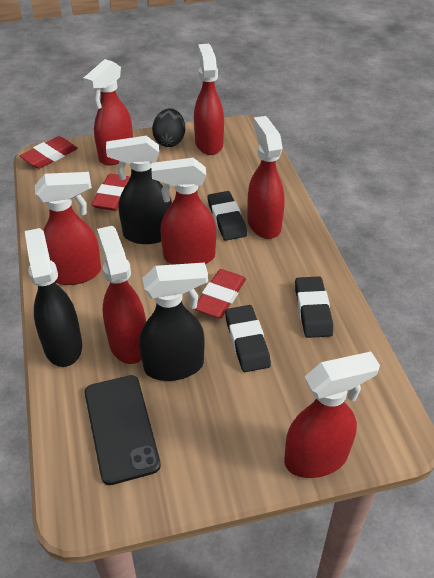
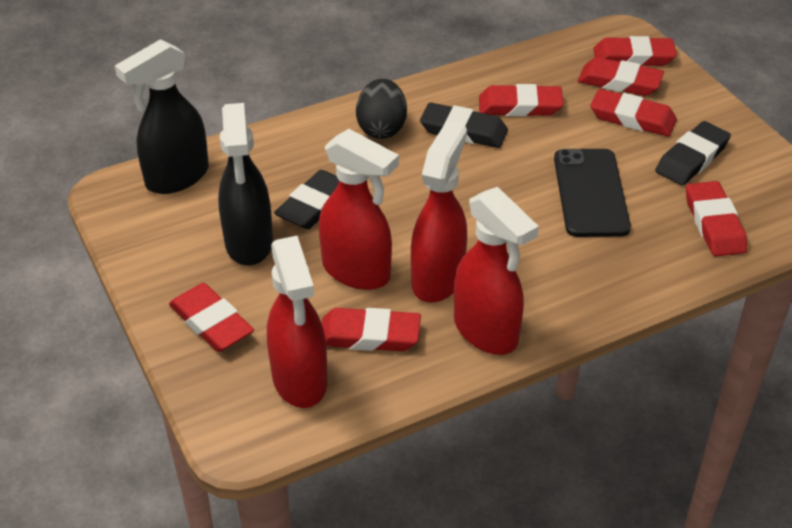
black spray bottle: 3 -> 2
red eraser: 3 -> 7
red spray bottle: 7 -> 4

